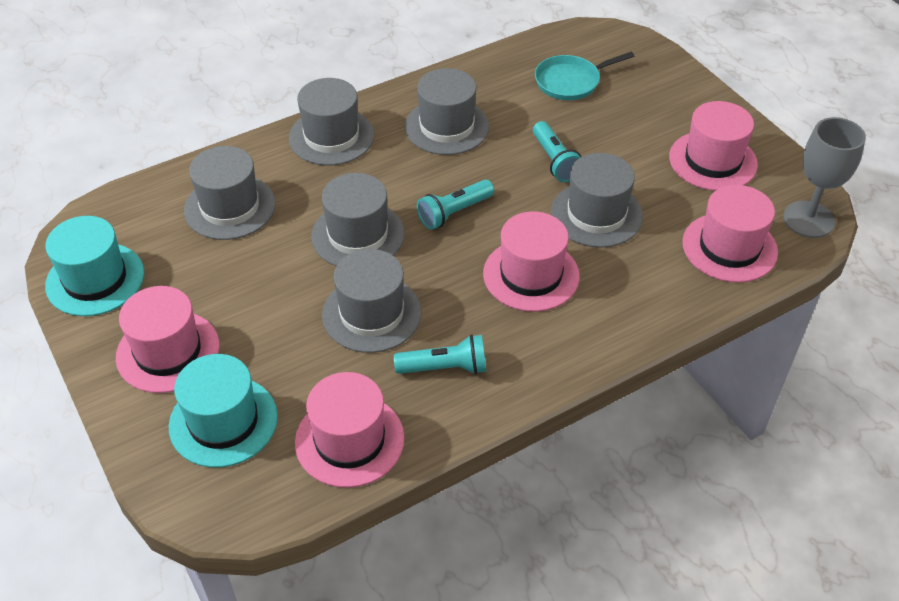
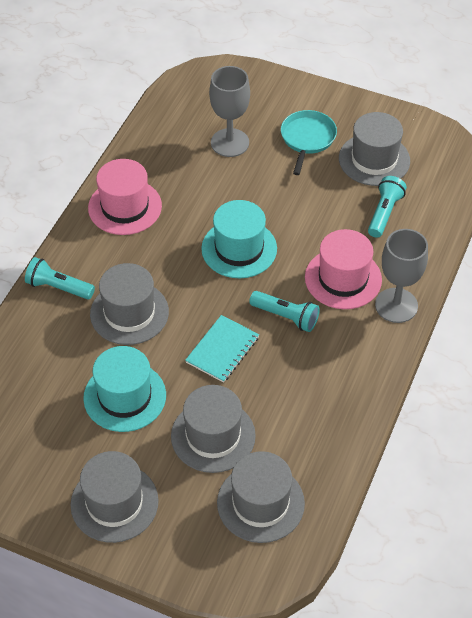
grey goblet: 1 -> 2
grey hat: 6 -> 5
pink hat: 5 -> 2
turquoise notebook: 0 -> 1

